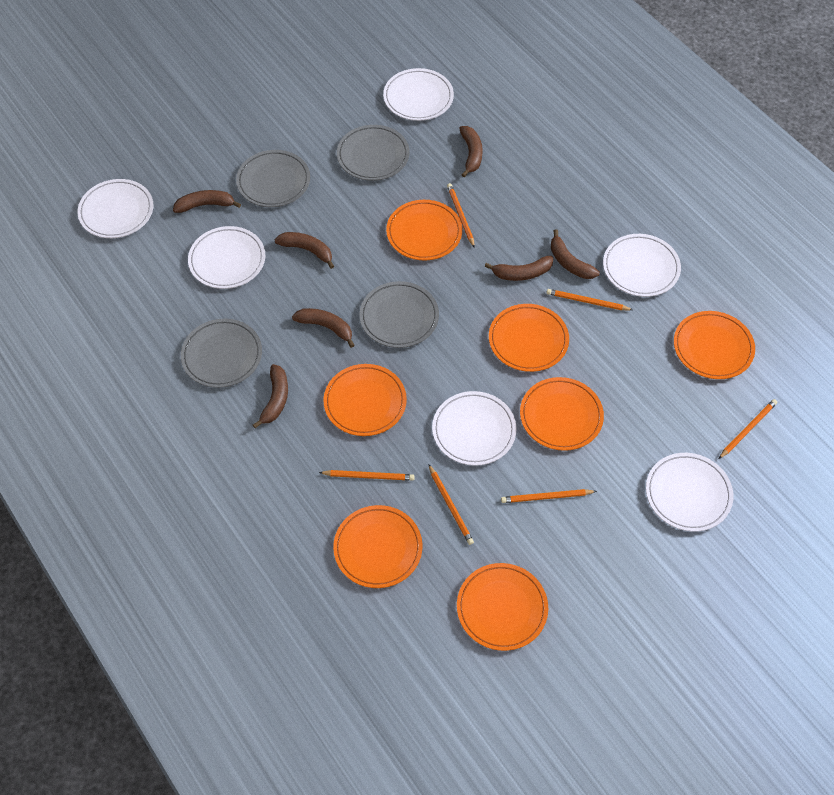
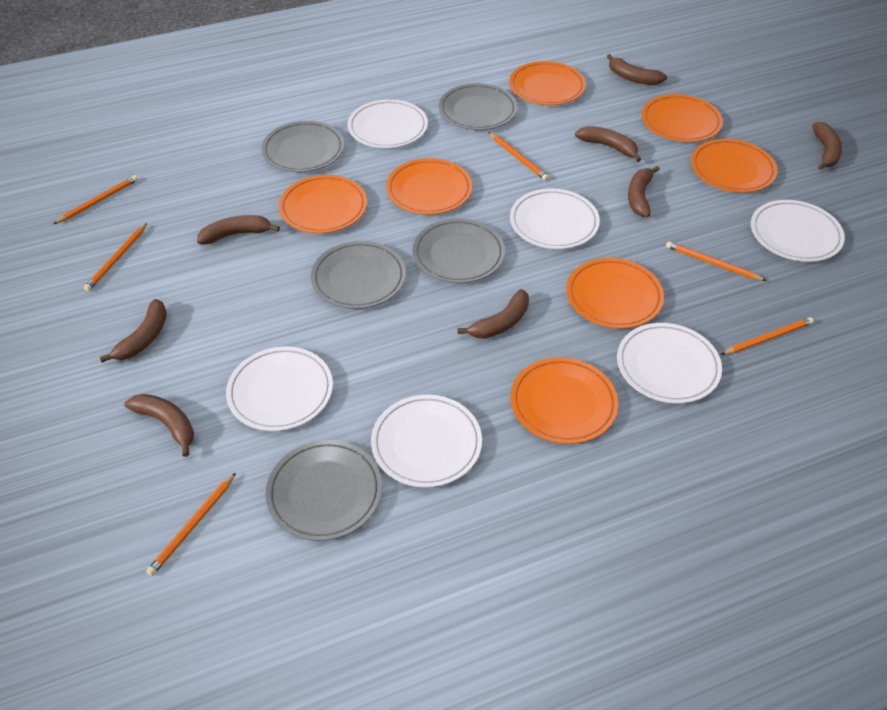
brown banana: 7 -> 8
grey plate: 4 -> 5

